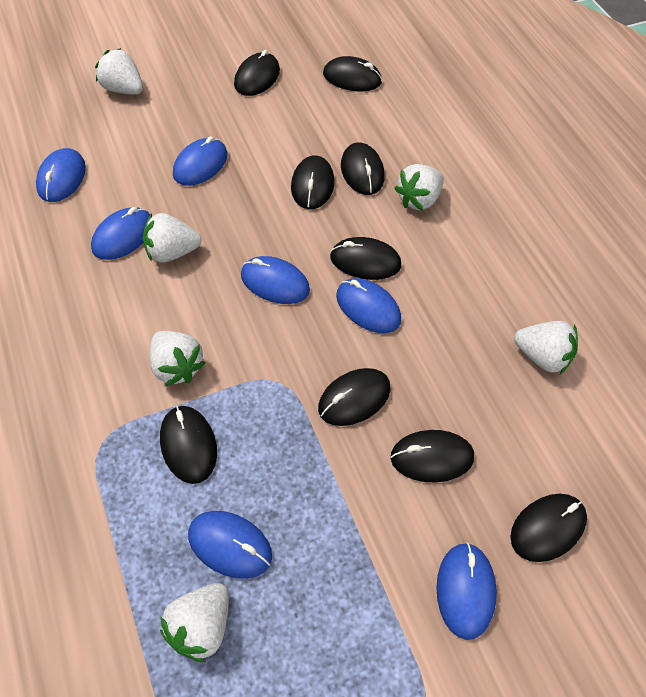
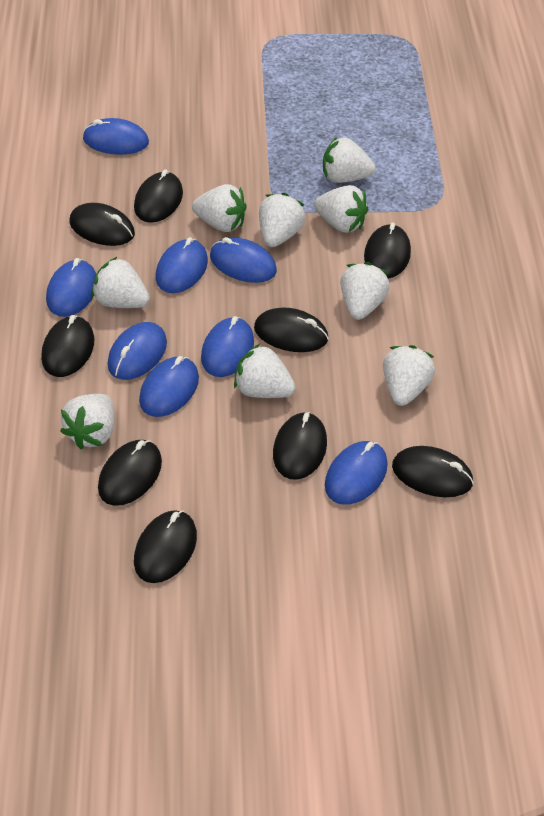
blue mouse: 7 -> 8
white strawberry: 6 -> 9

